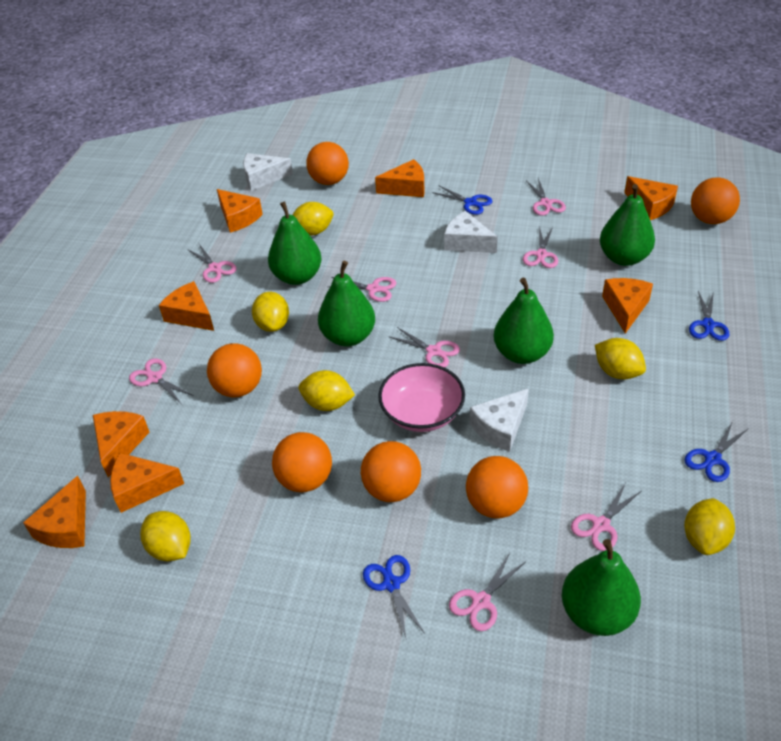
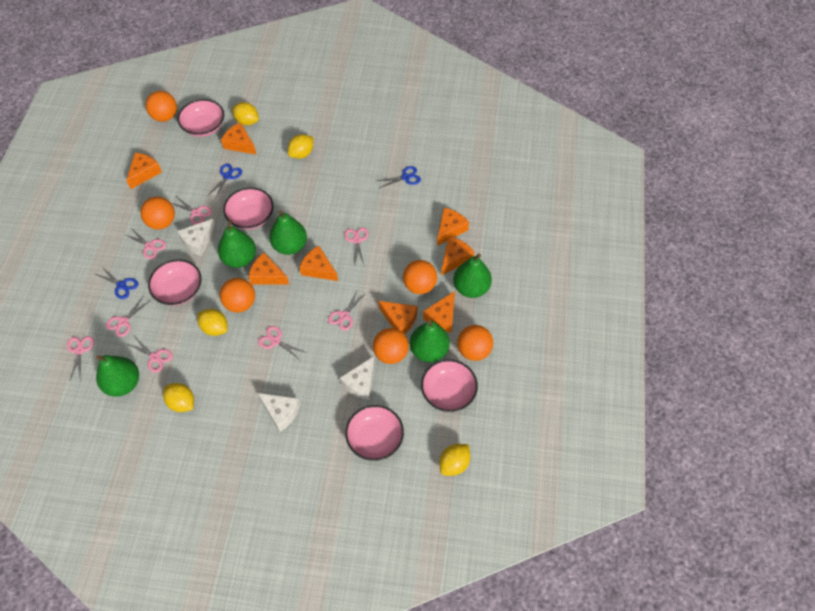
blue scissors: 4 -> 3
pink bowl: 1 -> 5
yellow lemon: 6 -> 5

